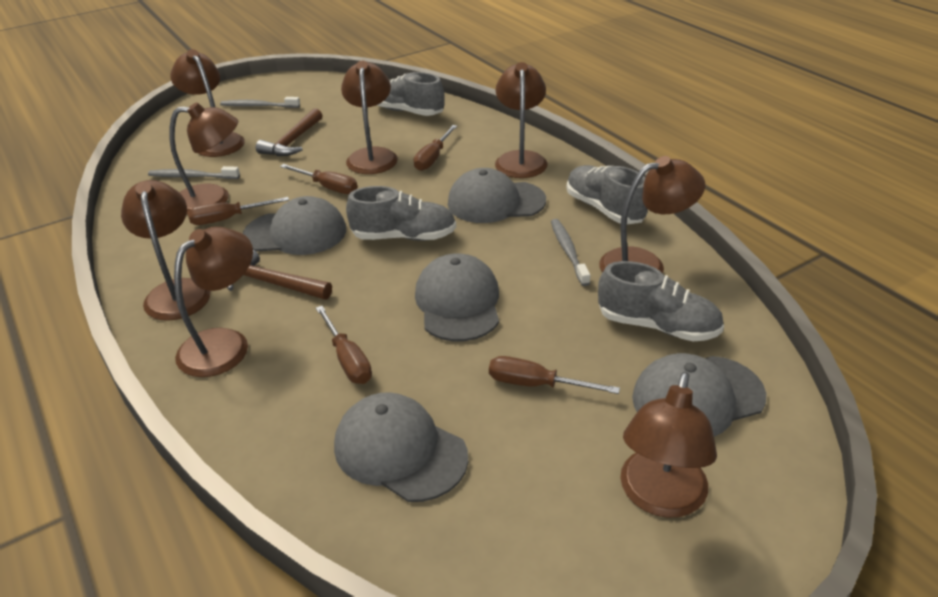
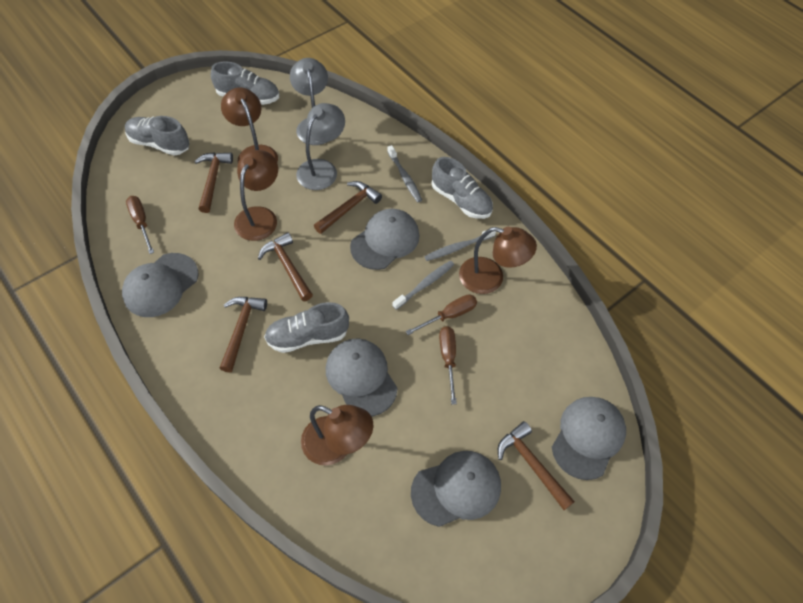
brown hammer: 2 -> 5
brown lamp: 8 -> 4
brown screwdriver: 5 -> 3
grey lamp: 0 -> 2

